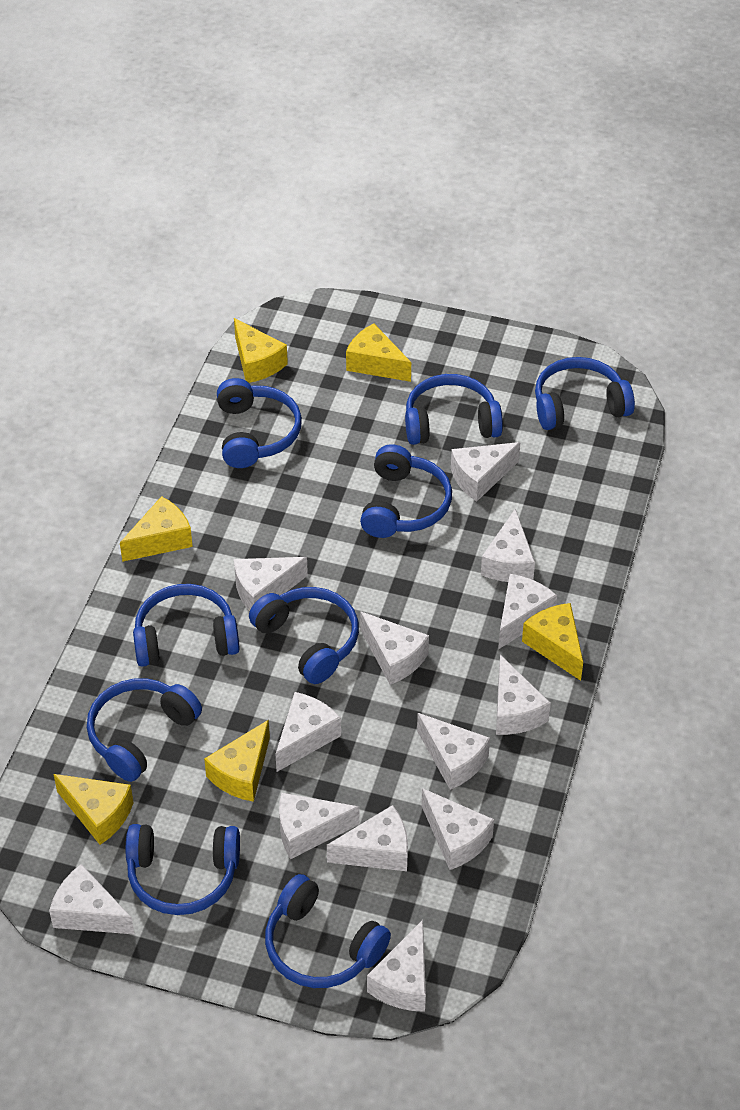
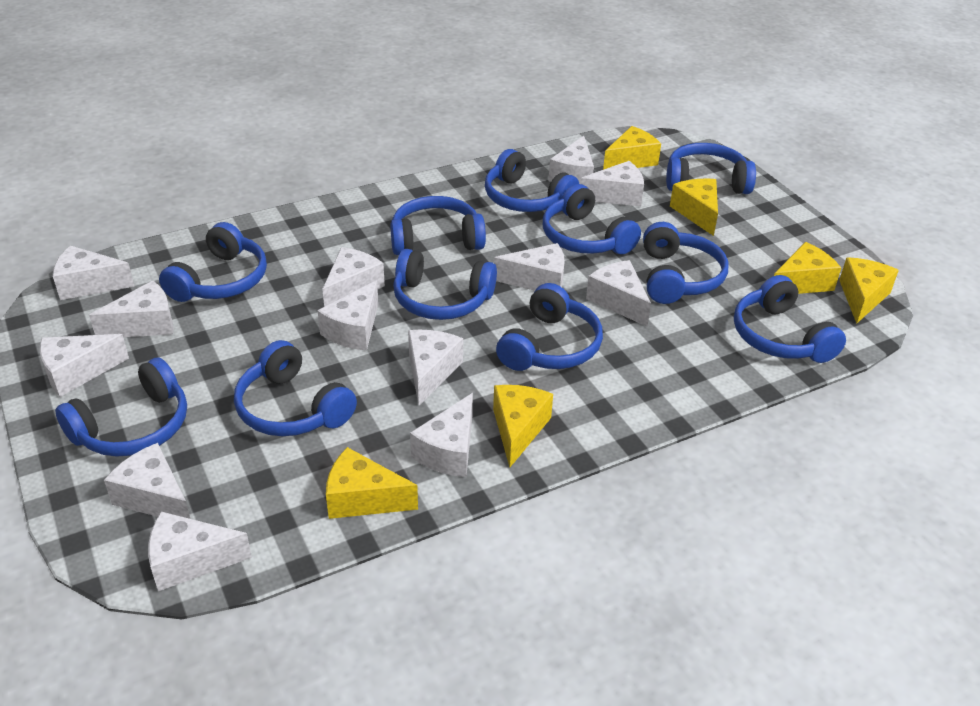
blue headphones: 9 -> 11

